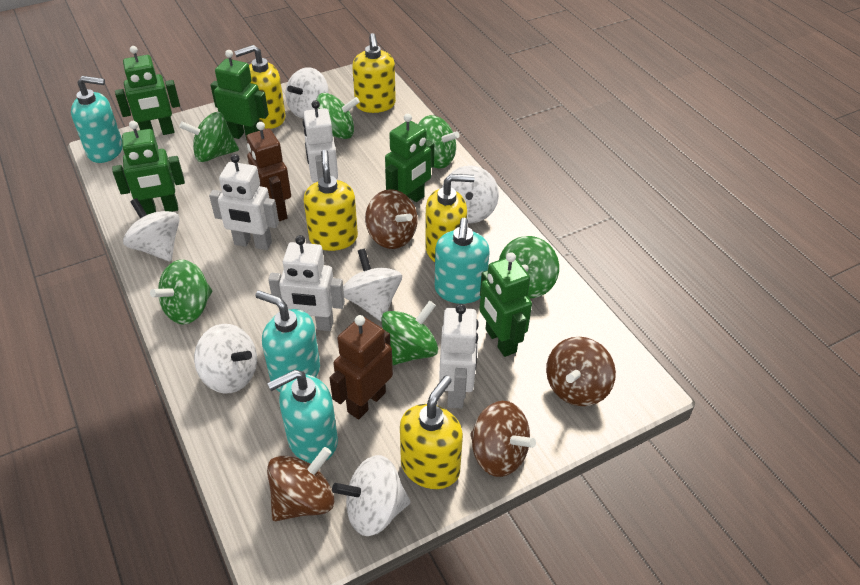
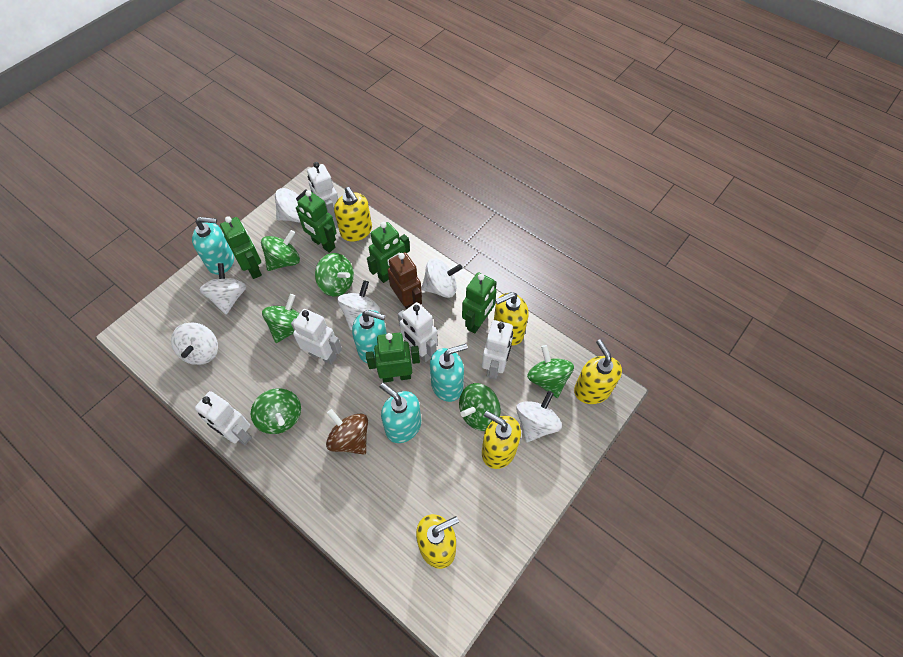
brown robot: 2 -> 1
brown spinning top: 4 -> 1
white robot: 4 -> 5

